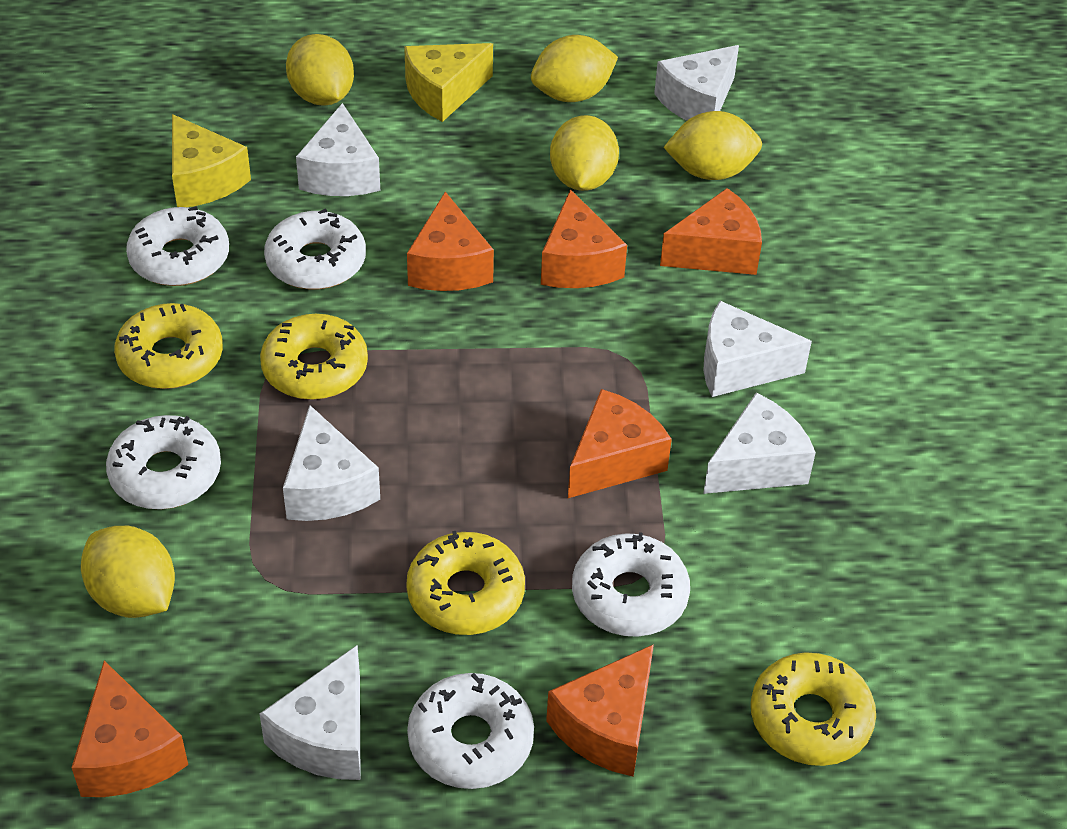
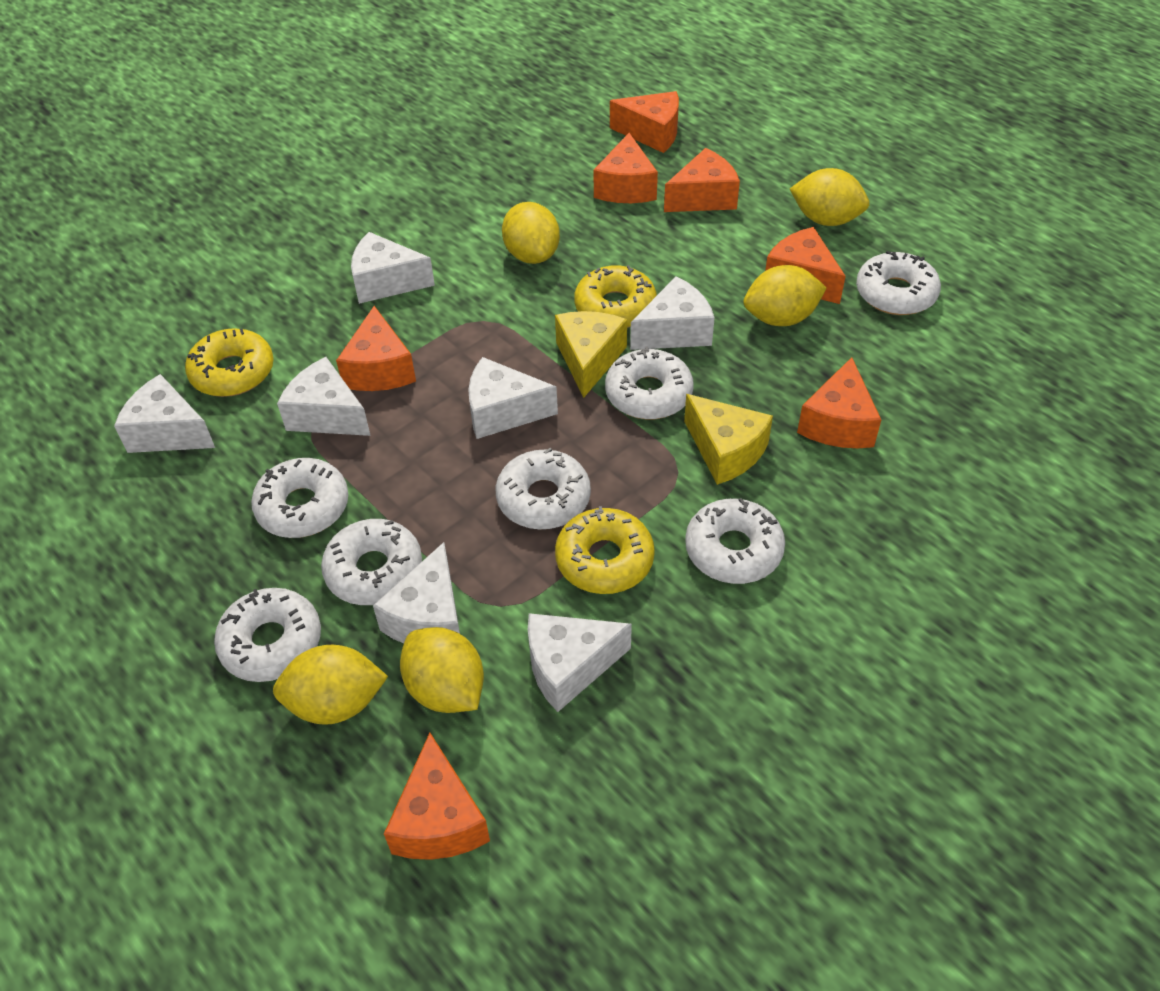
orange cheese: 6 -> 7
white cheese: 6 -> 7
white donut: 5 -> 7
yellow donut: 4 -> 3

